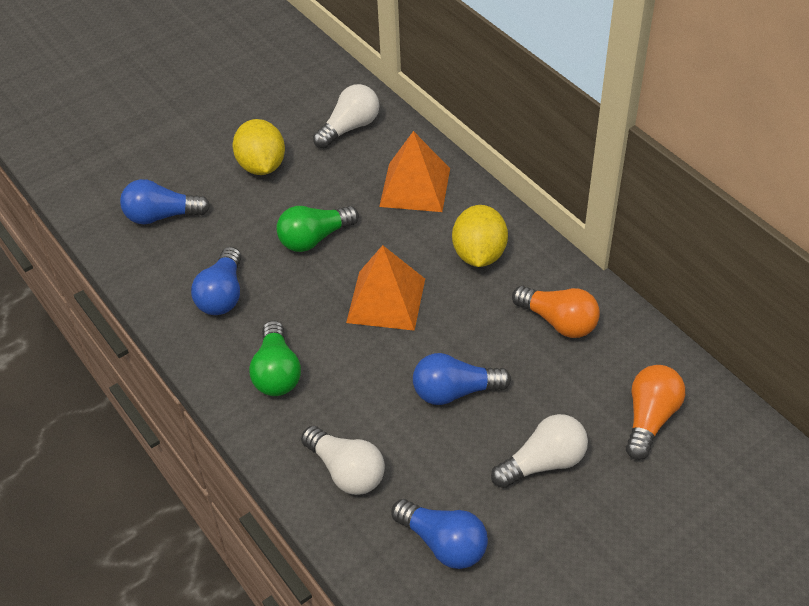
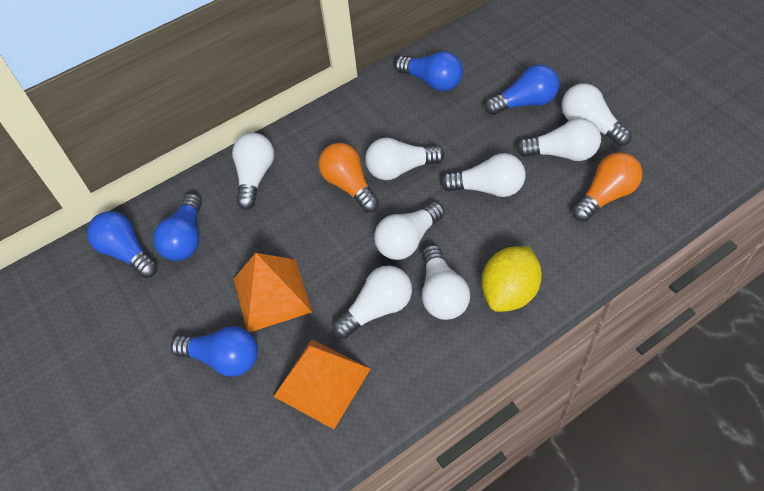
blue light bulb: 4 -> 5
green light bulb: 2 -> 0
white light bulb: 3 -> 8
yellow lemon: 2 -> 1

